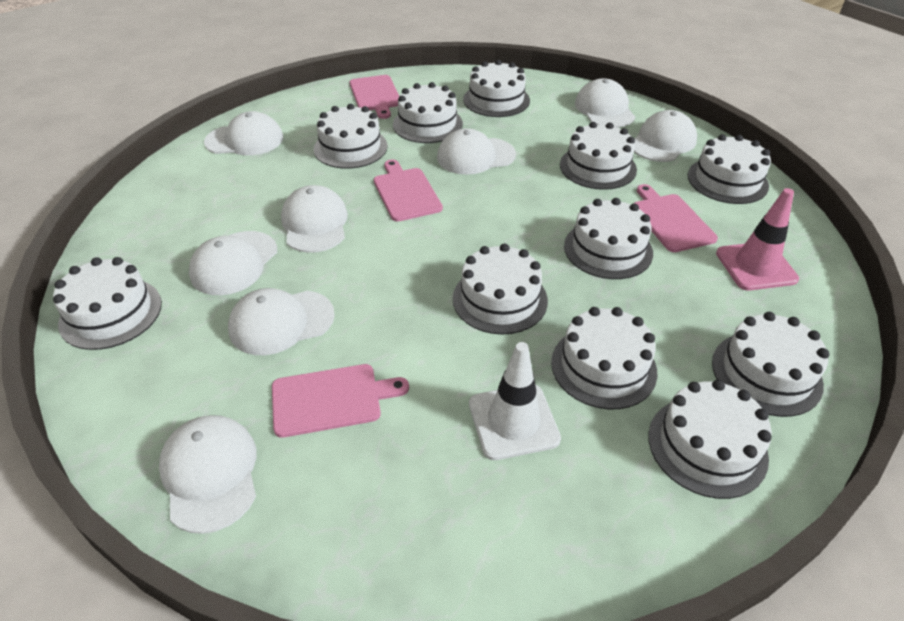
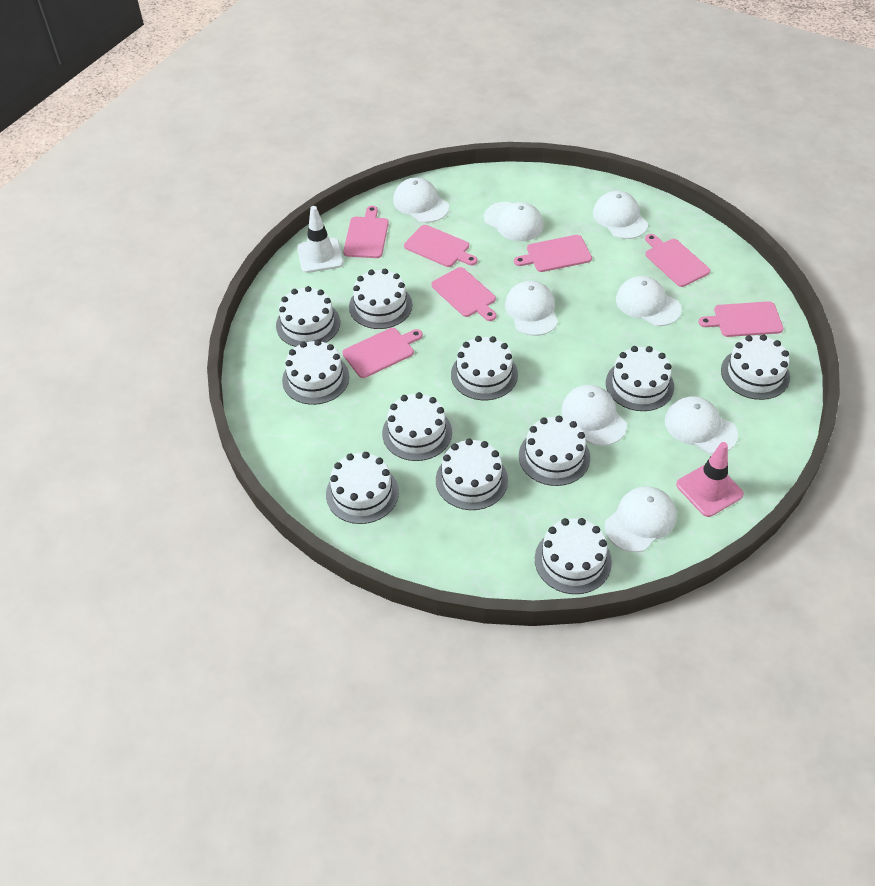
pink cutting board: 4 -> 7

